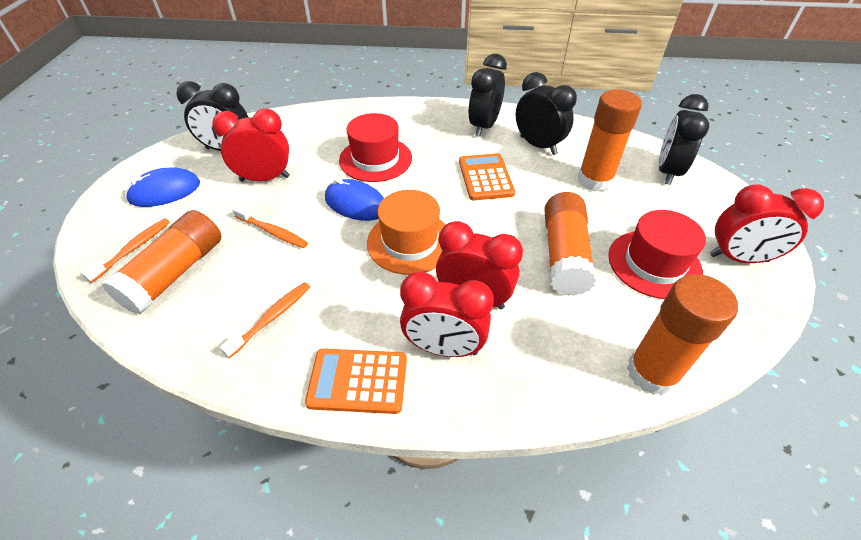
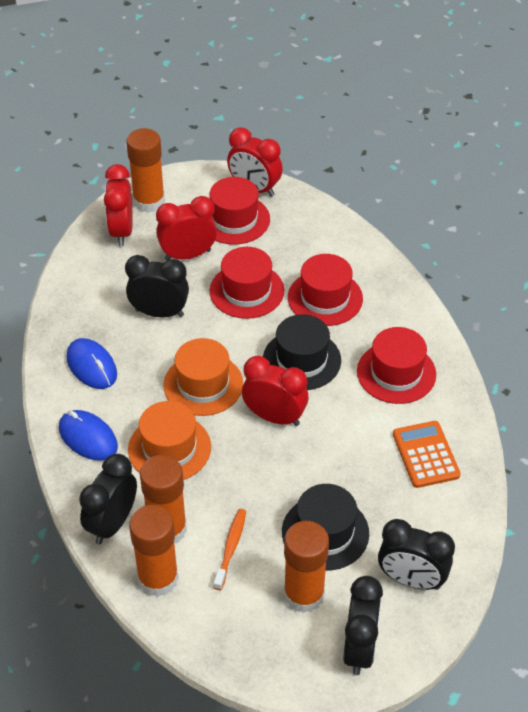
black hat: 0 -> 2
orange calculator: 2 -> 1
orange hat: 1 -> 2
orange toothbrush: 3 -> 1
red hat: 2 -> 4

